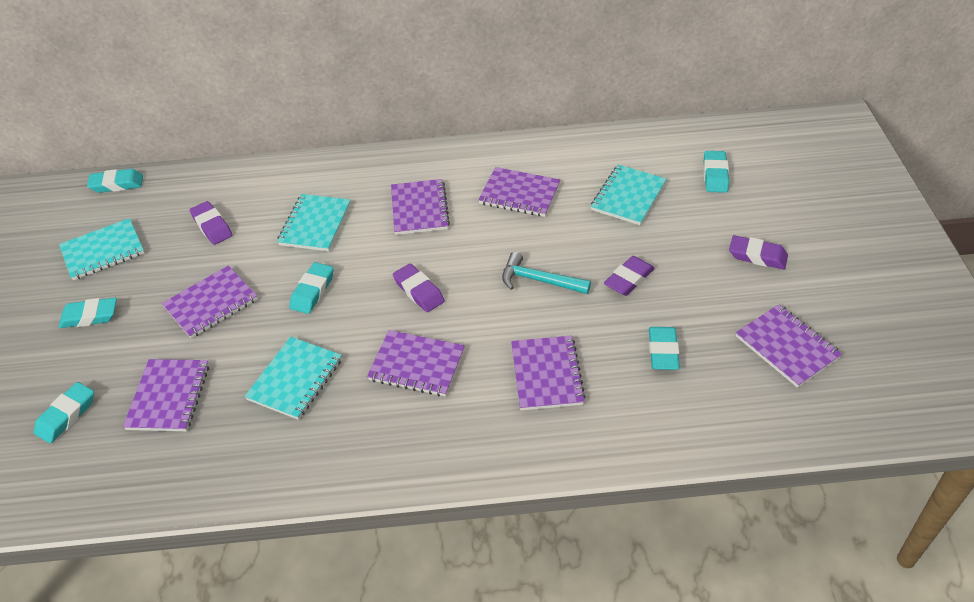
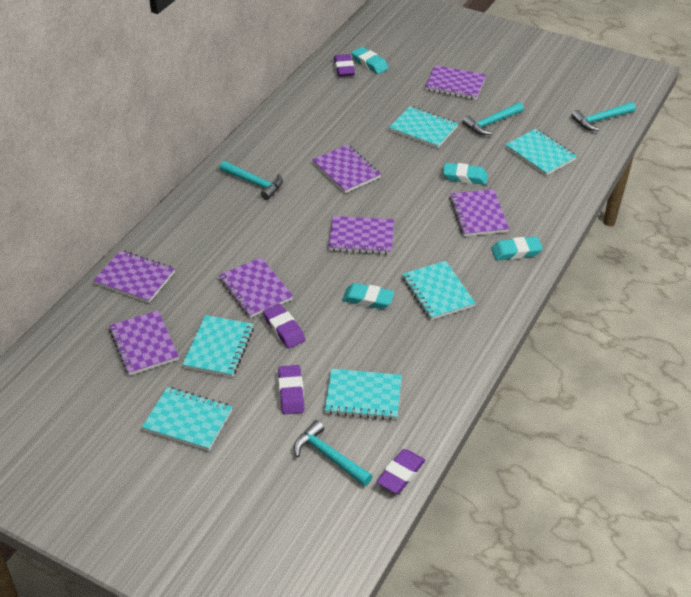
turquoise eraser: 6 -> 4
turquoise hammer: 1 -> 4
turquoise notebook: 4 -> 6

